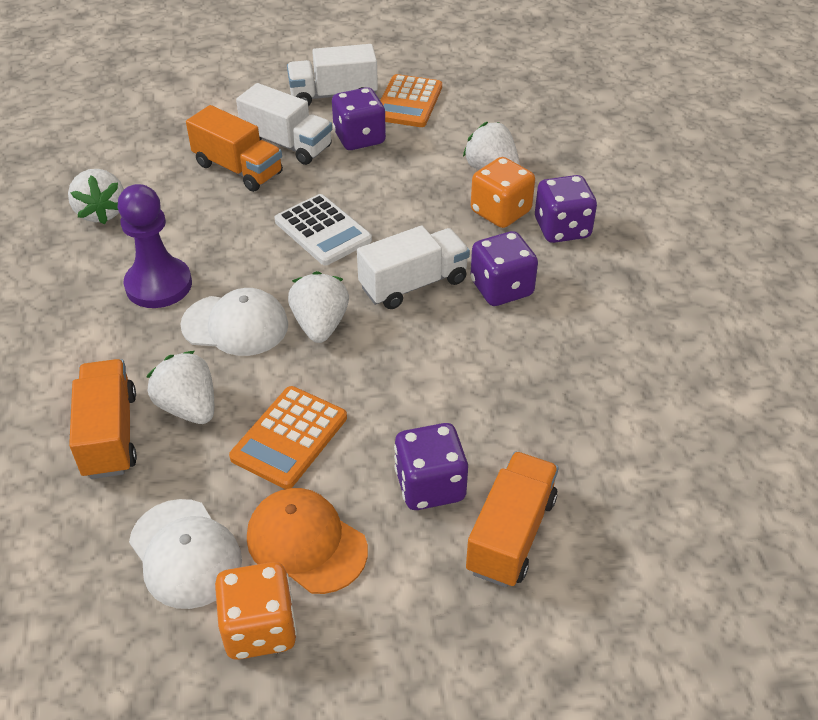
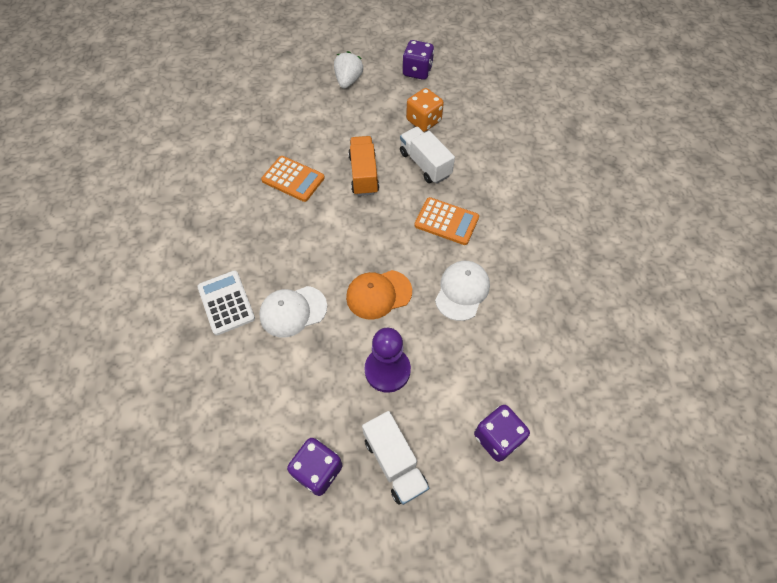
orange dice: 2 -> 1
orange truck: 3 -> 1
purple dice: 4 -> 3
white strawberry: 4 -> 1
white truck: 3 -> 2

